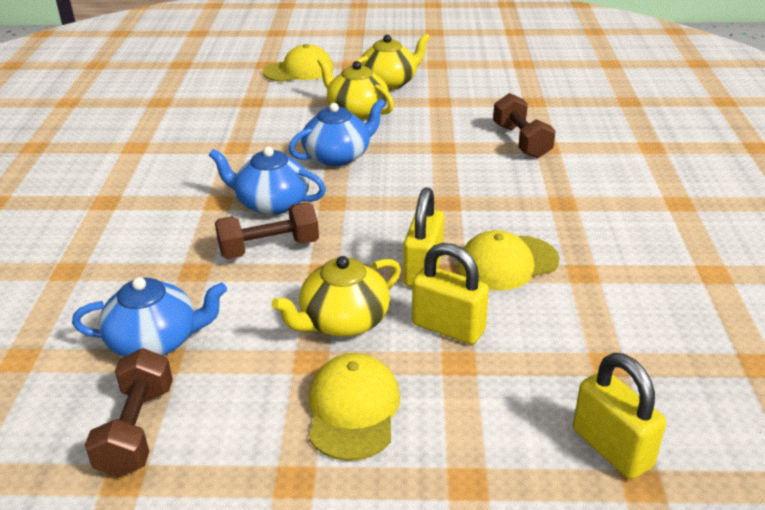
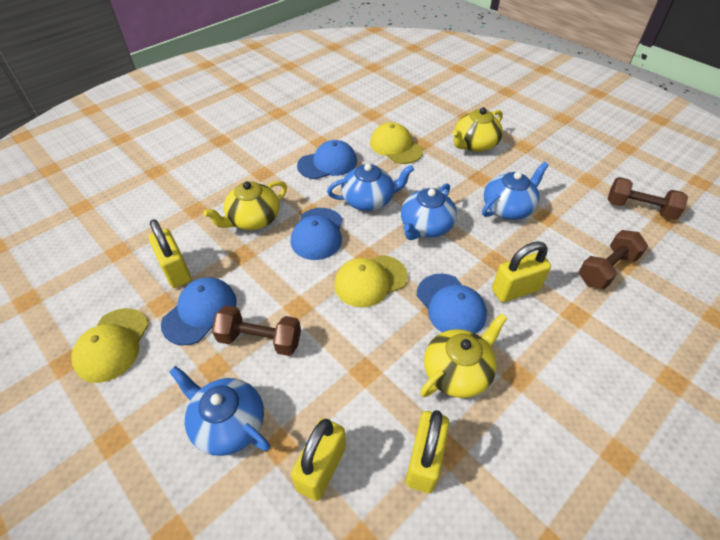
blue cap: 0 -> 4
blue teapot: 3 -> 4
yellow padlock: 3 -> 4

